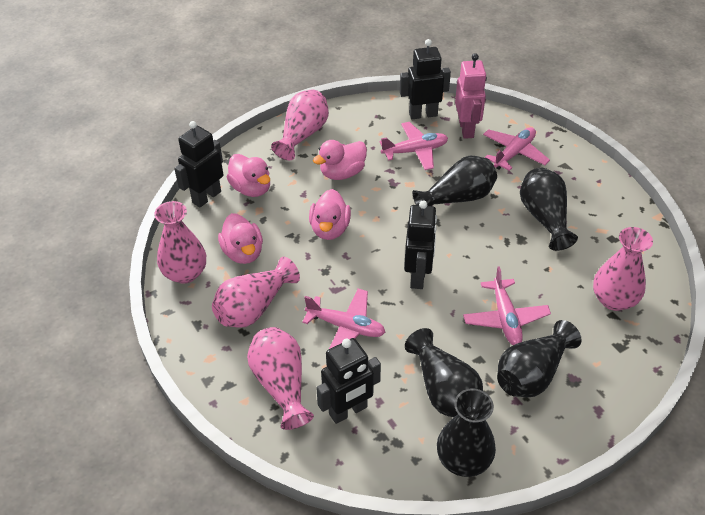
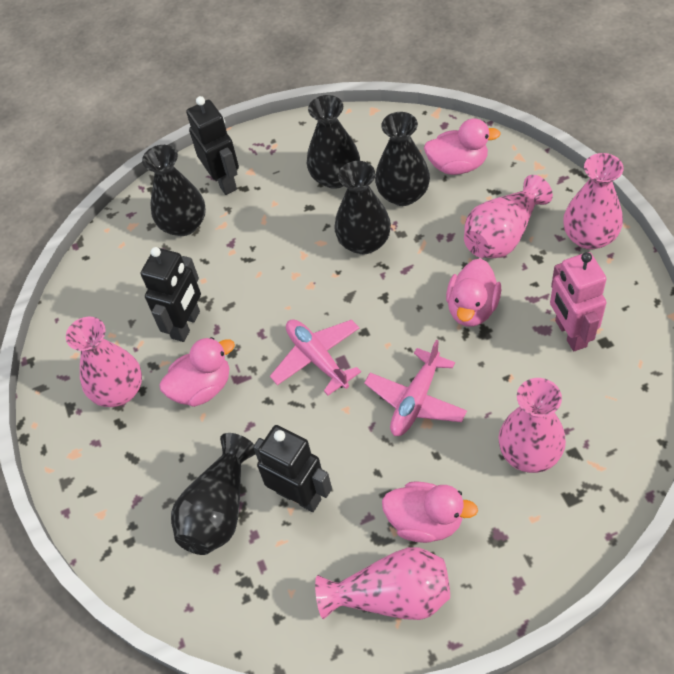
black robot: 4 -> 3
pink plane: 4 -> 2

